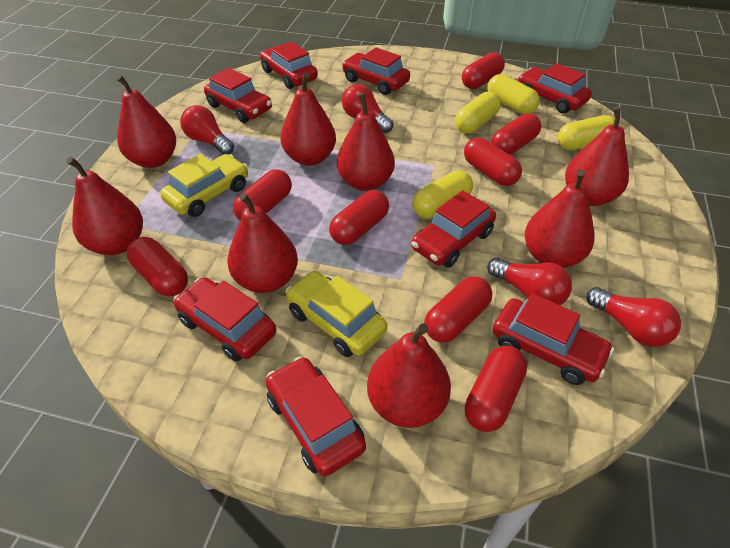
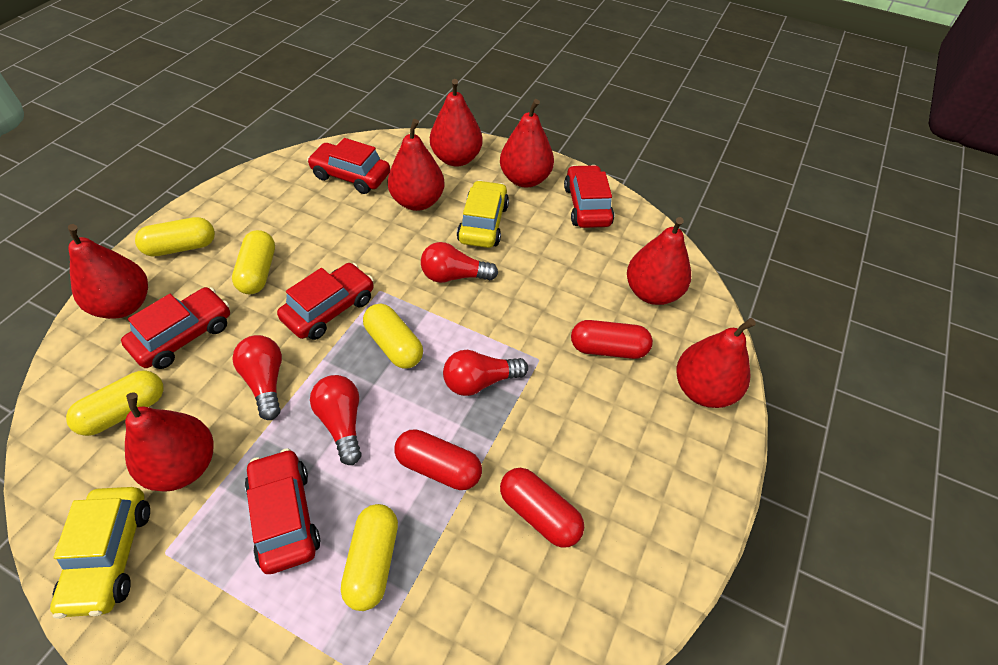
red capsule: 8 -> 3
red car: 8 -> 5
red pear: 8 -> 7
yellow capsule: 4 -> 5

